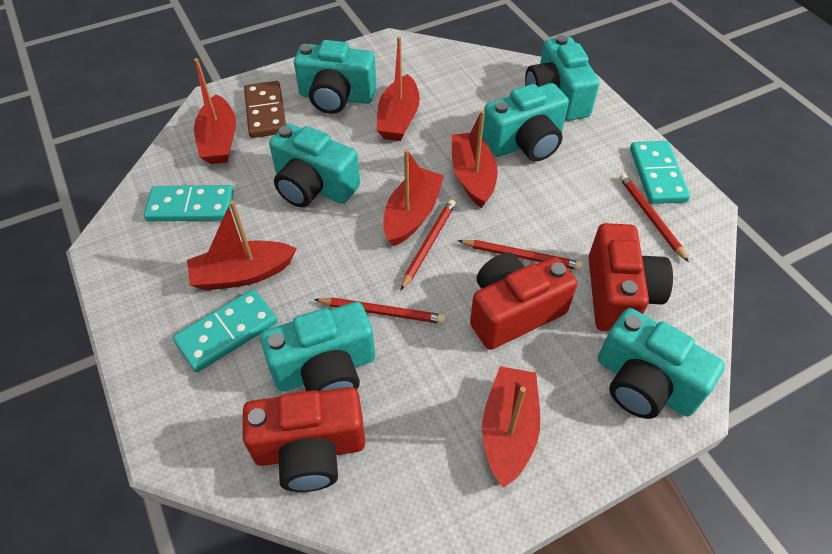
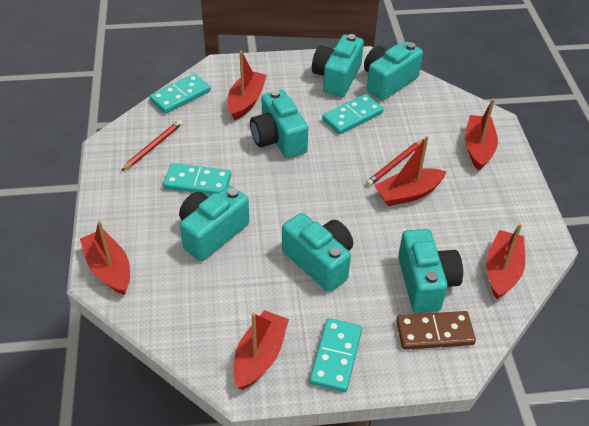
red camera: 3 -> 0
red pencil: 4 -> 2
turquoise domino: 3 -> 4

